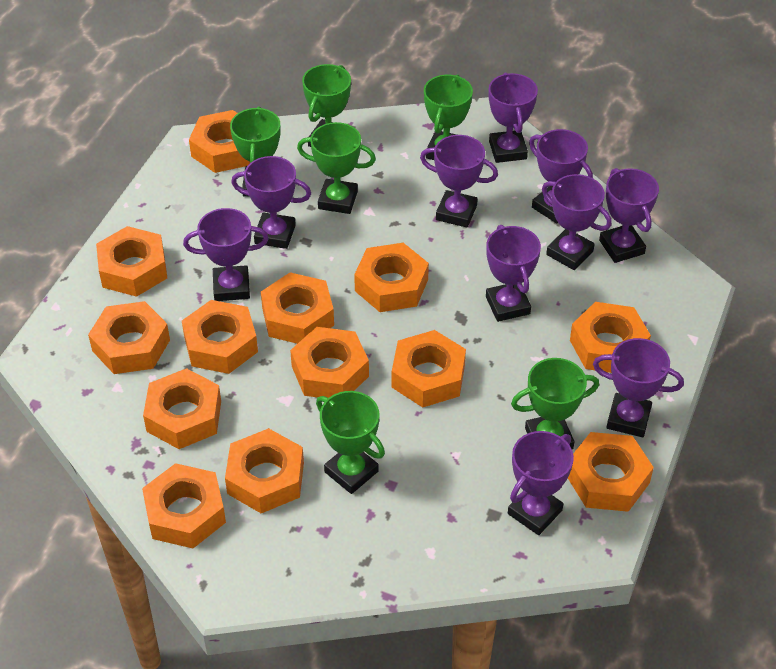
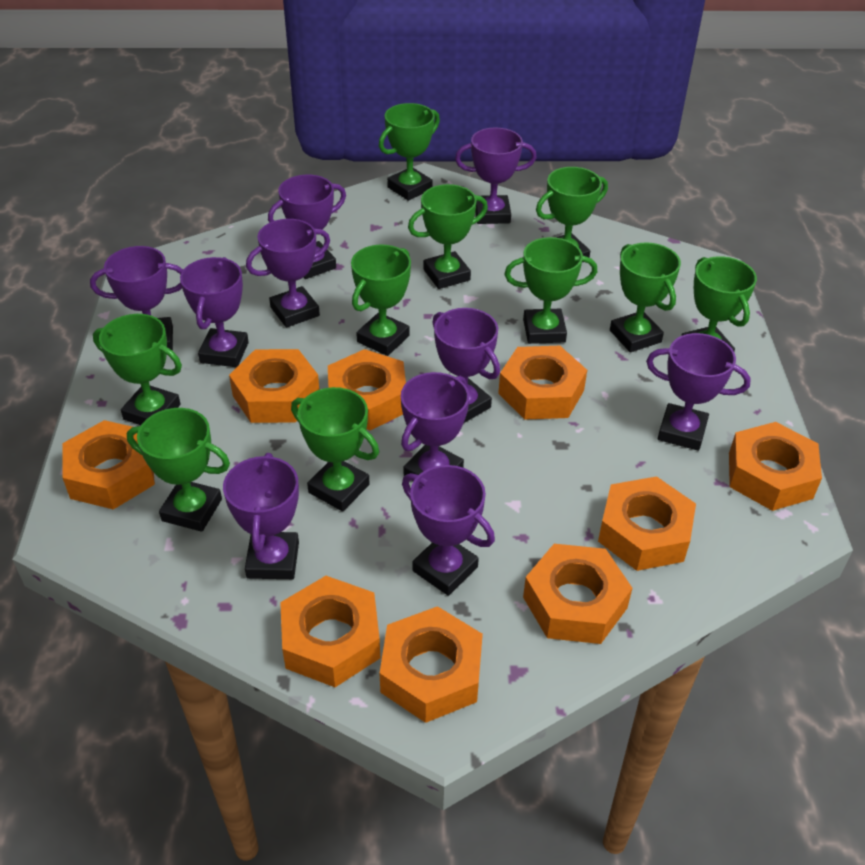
green trophy: 6 -> 10
orange nut: 13 -> 9

